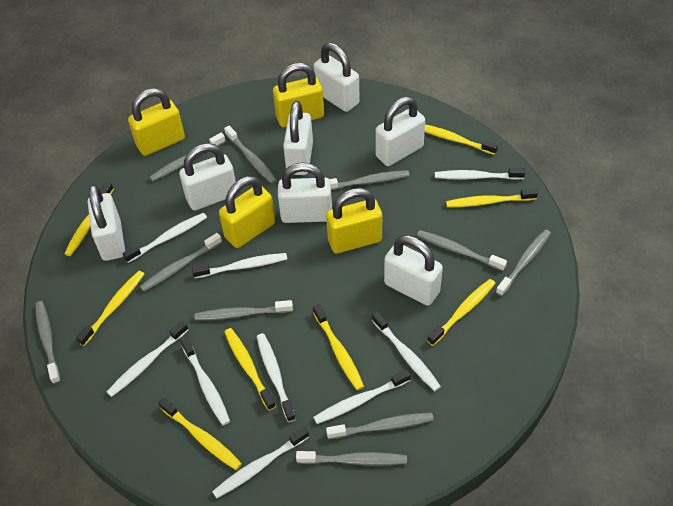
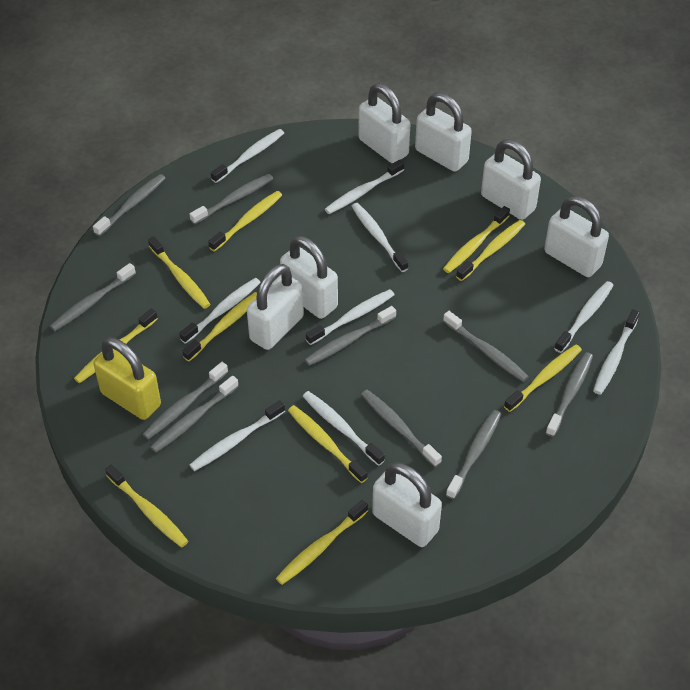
yellow padlock: 4 -> 1
yellow toothbrush: 8 -> 10

